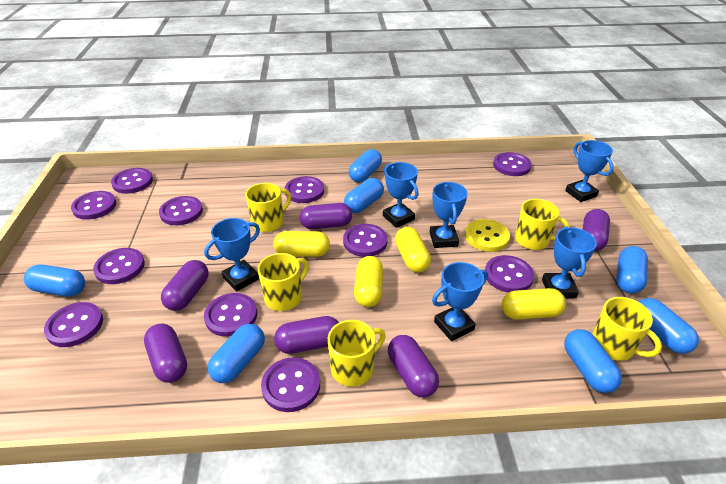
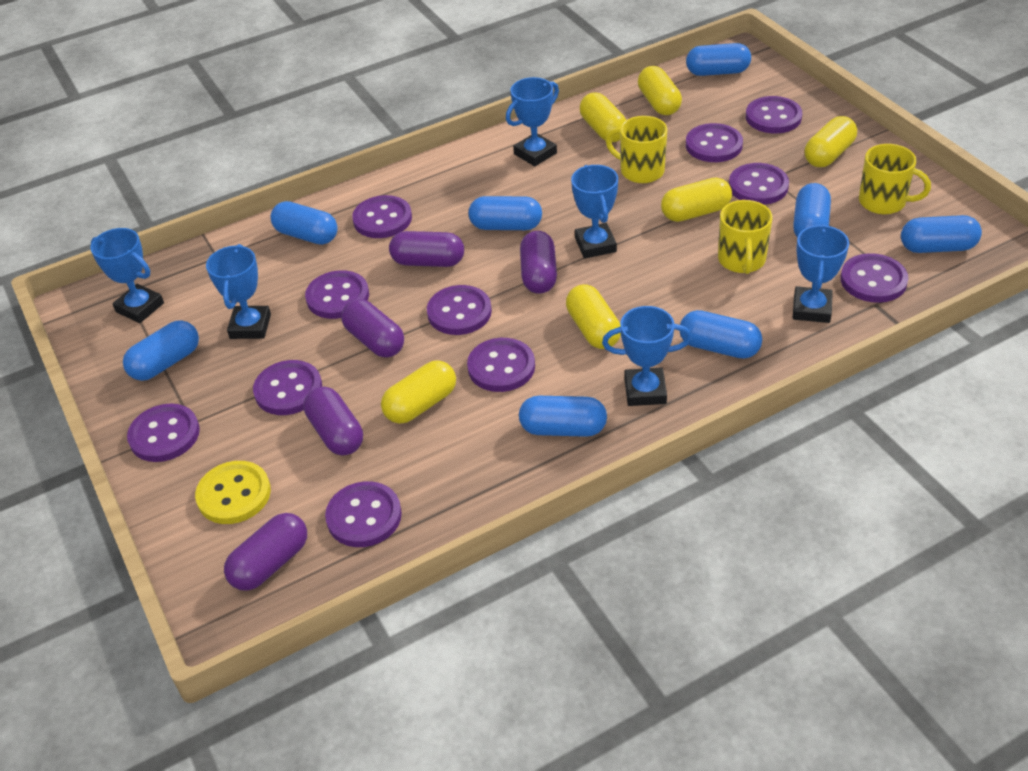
blue capsule: 7 -> 8
purple capsule: 6 -> 5
yellow capsule: 4 -> 6
yellow mug: 5 -> 3

